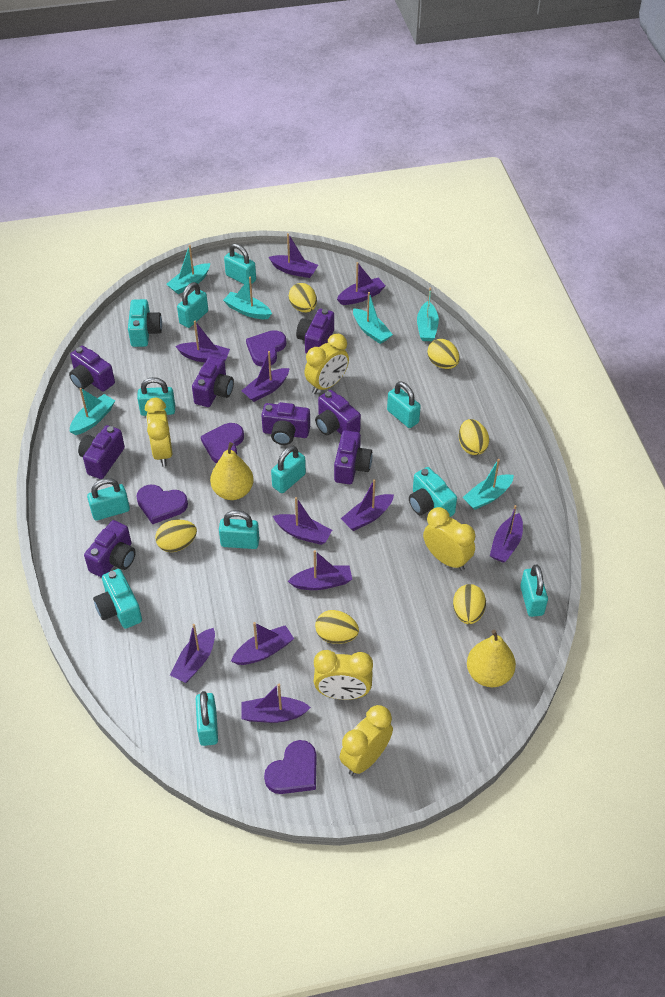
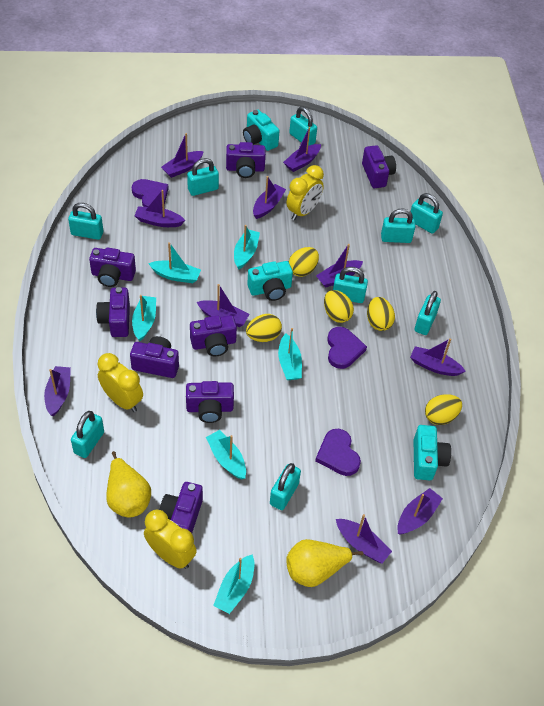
purple boat: 11 -> 10
purple heart: 4 -> 3
yellow clock: 5 -> 3
yellow egg: 6 -> 5

